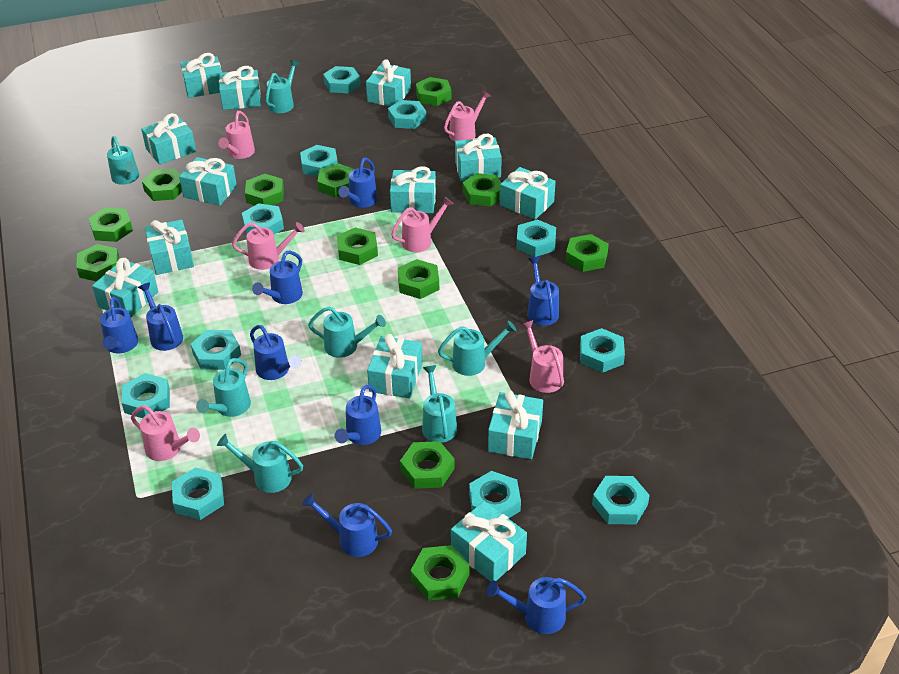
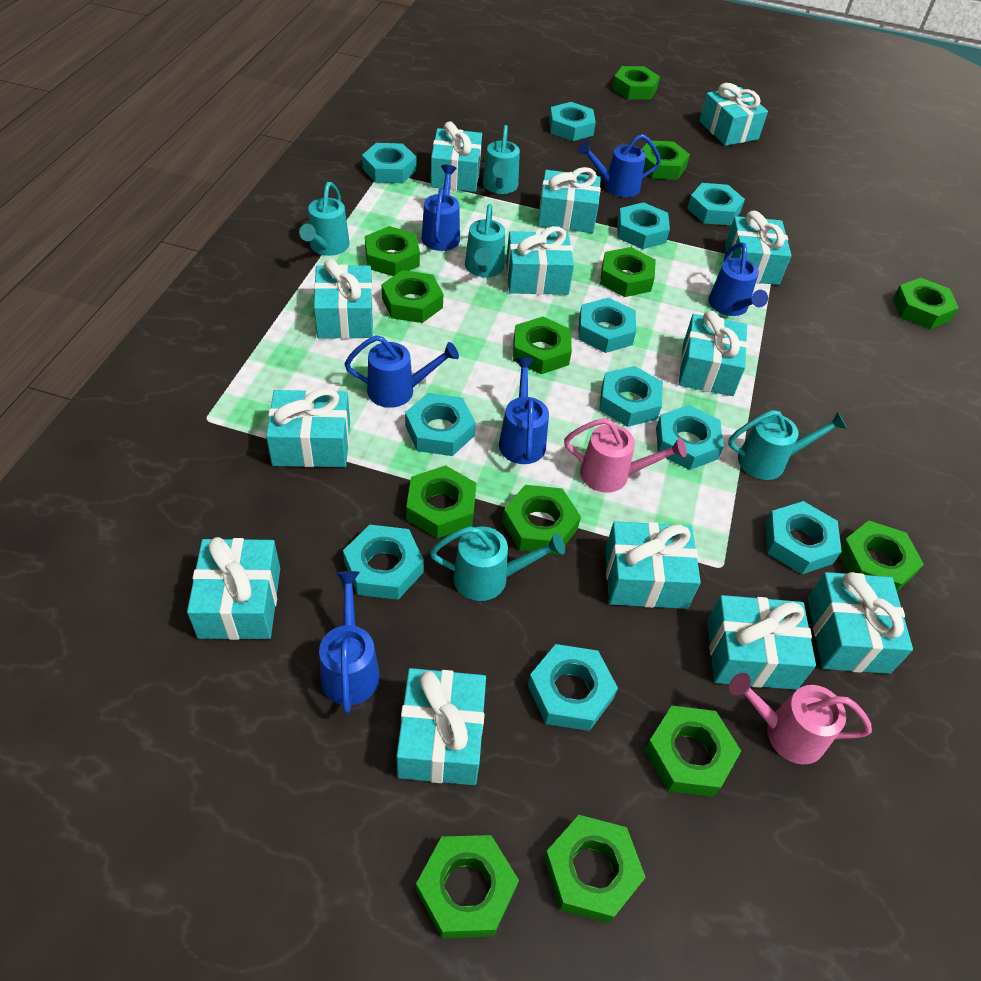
blue watering can: 9 -> 6
green nut: 12 -> 13
pink watering can: 6 -> 2
turquoise watering can: 7 -> 5

